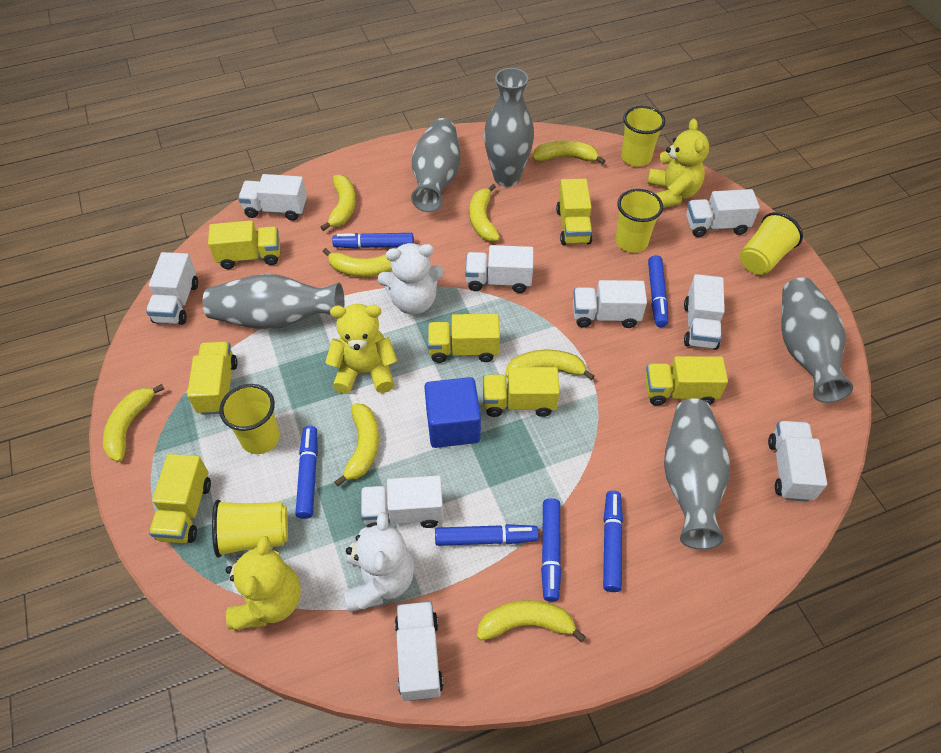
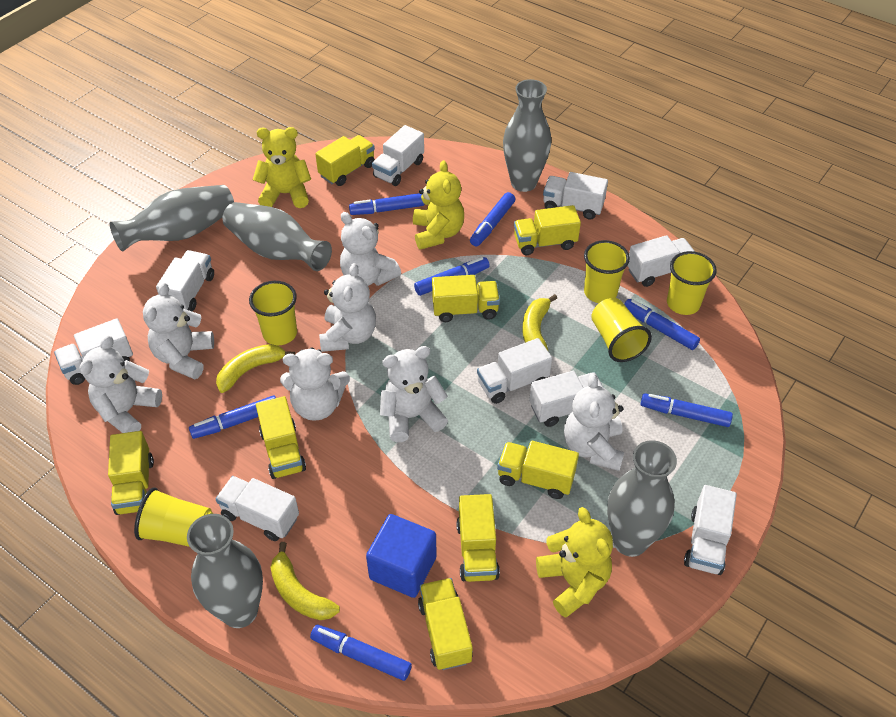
blue marker: 6 -> 7
white teddy bear: 2 -> 7
yellow banana: 8 -> 3
yellow truck: 7 -> 8

